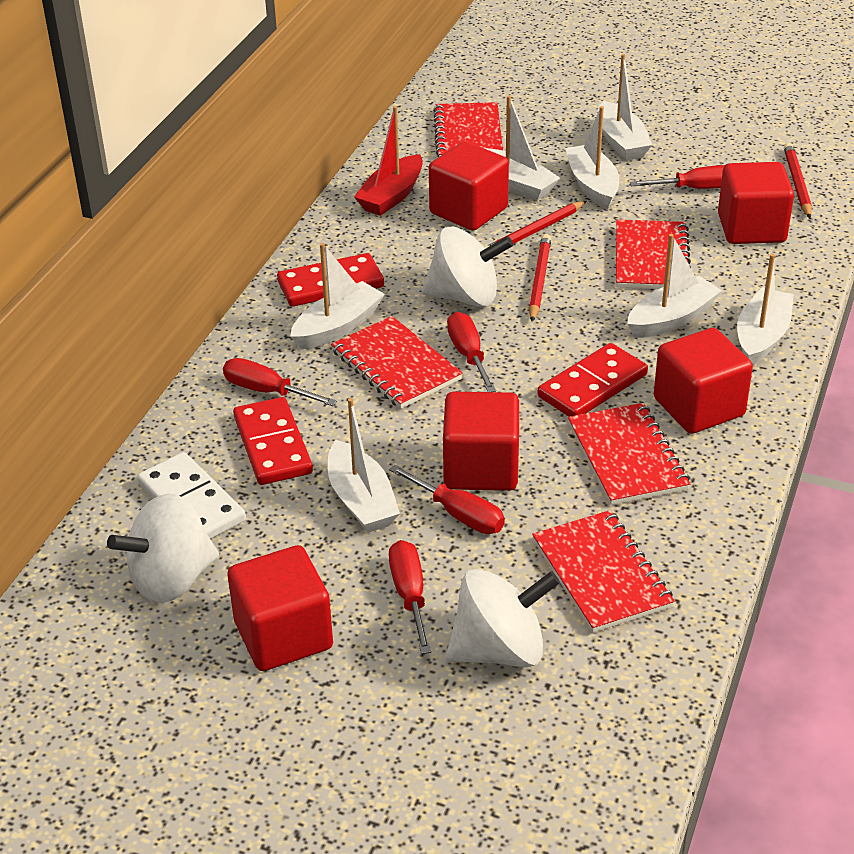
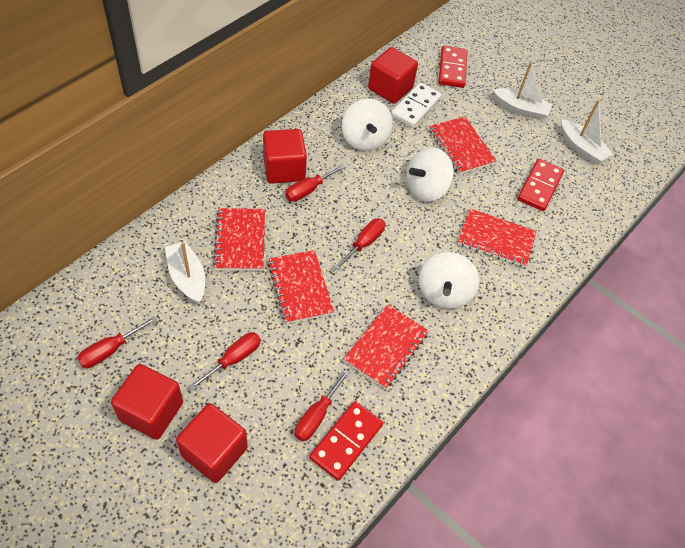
red boat: 1 -> 0
red cube: 5 -> 4
red pencil: 3 -> 0
white boat: 7 -> 3

